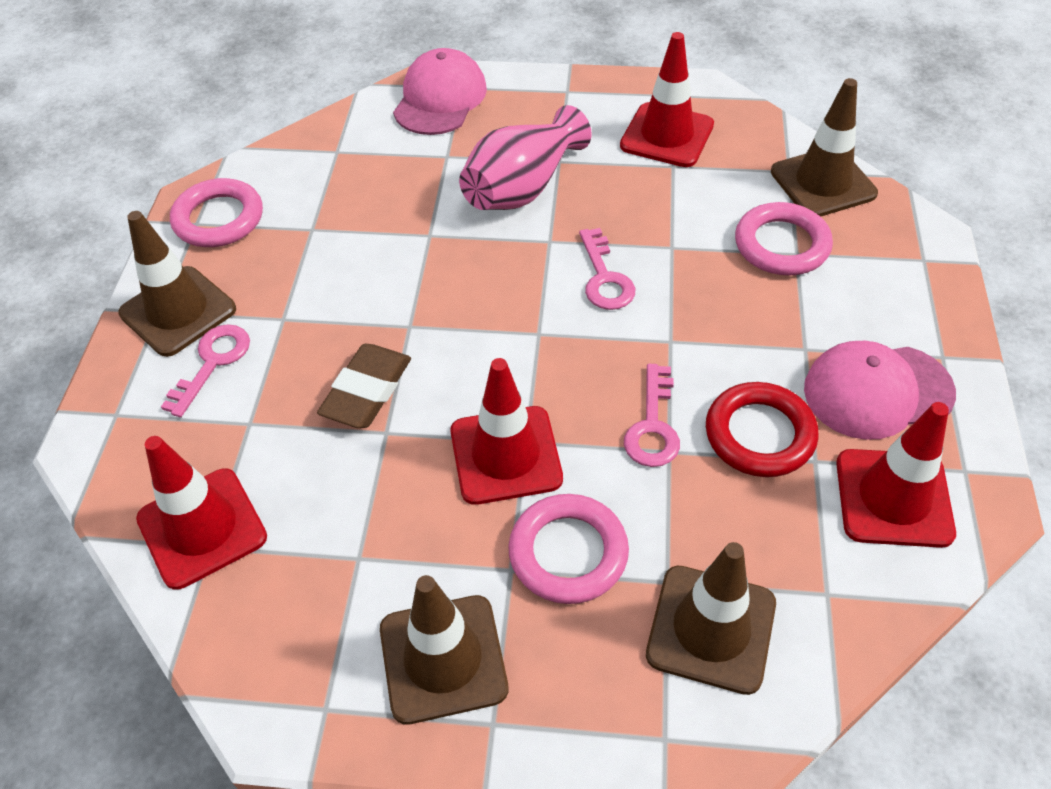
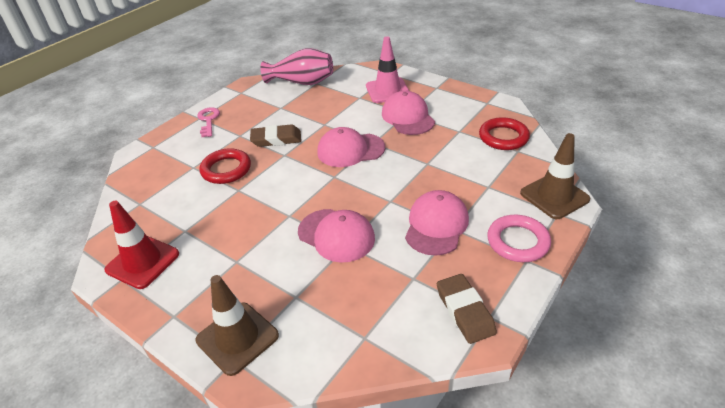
brown eraser: 1 -> 2
brown traffic cone: 4 -> 2
pink cap: 2 -> 4
pink key: 3 -> 1
pink ring: 3 -> 1
pink traffic cone: 0 -> 1
red ring: 1 -> 2
red traffic cone: 4 -> 1

